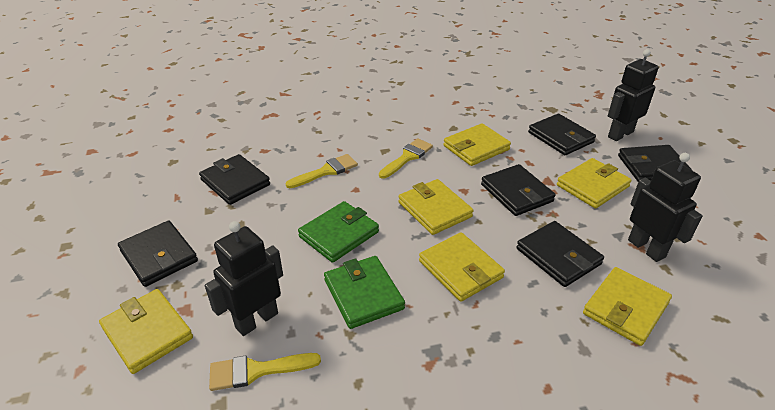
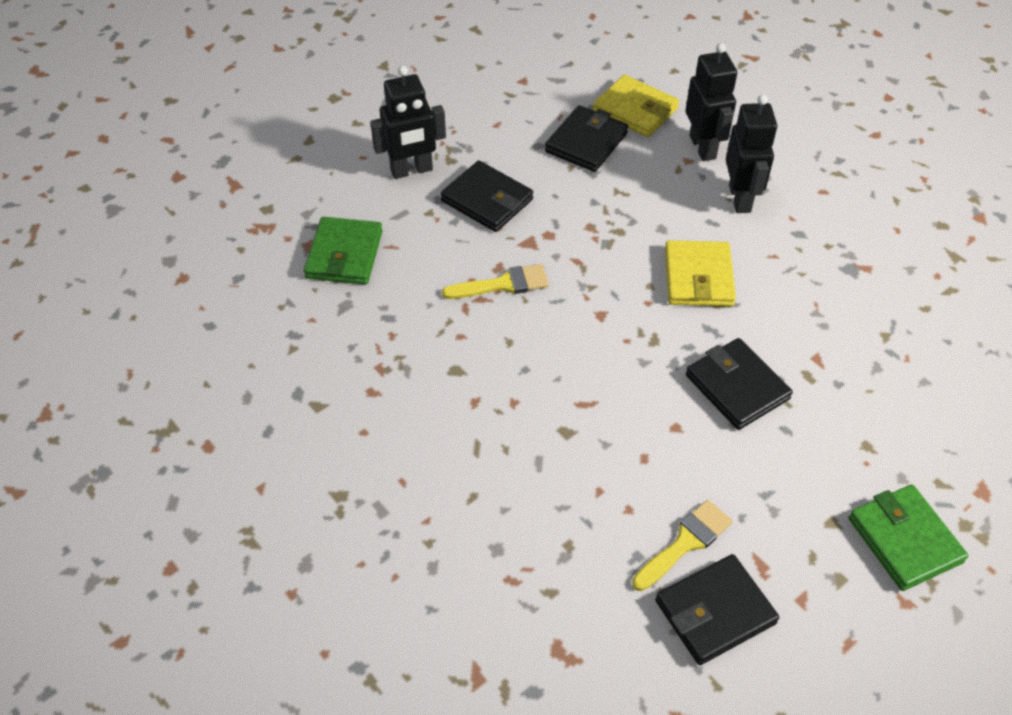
black wallet: 6 -> 4
yellow brush: 3 -> 2
yellow wallet: 6 -> 2

